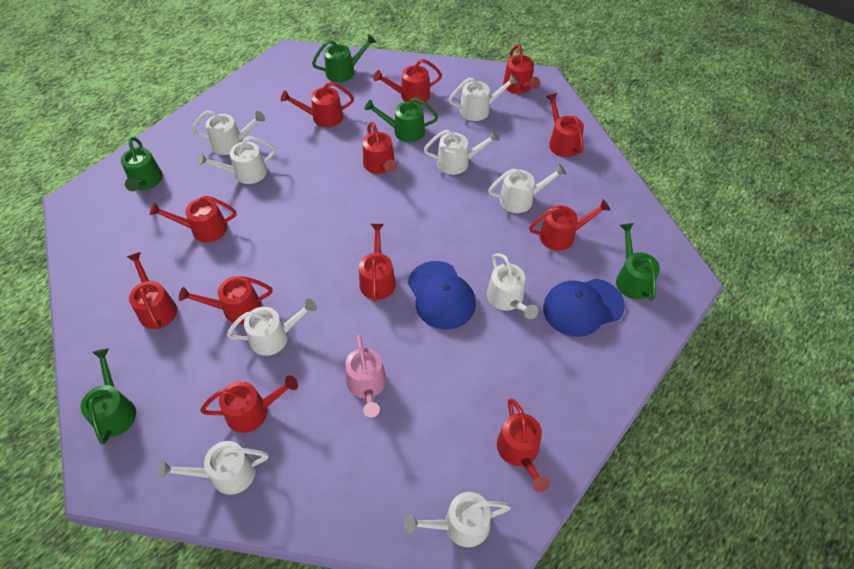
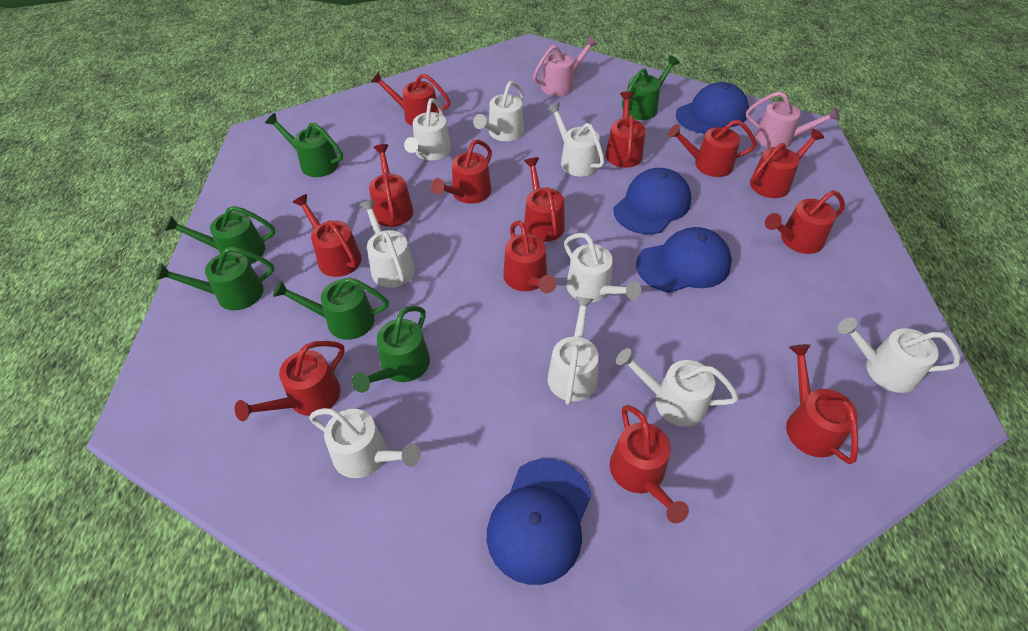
blue cap: 2 -> 4
green watering can: 5 -> 6
pink watering can: 1 -> 2
red watering can: 12 -> 13

